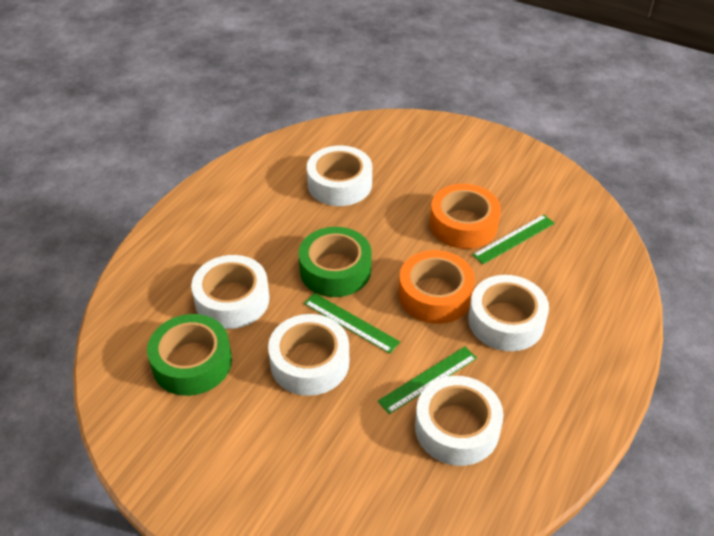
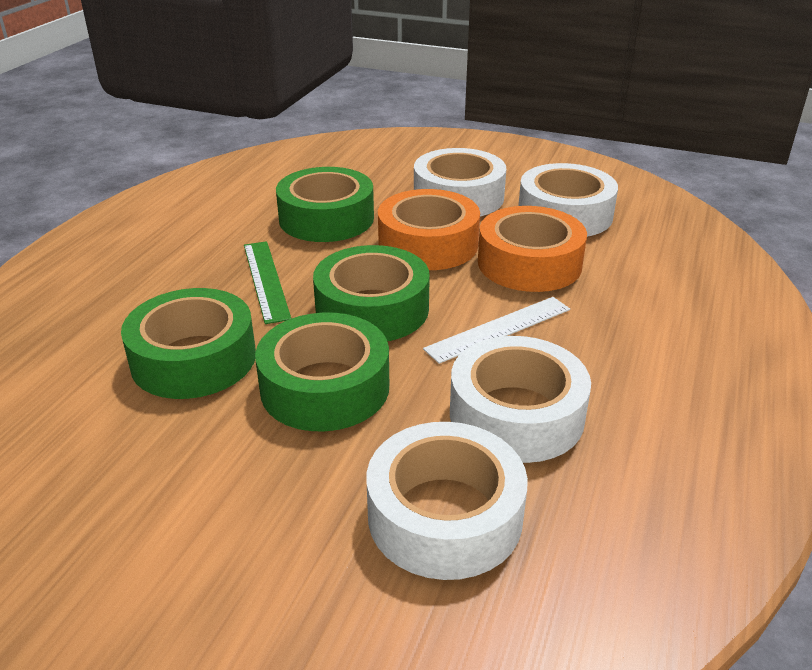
green ruler: 3 -> 1
green tape: 2 -> 4
white ruler: 0 -> 1
white tape: 5 -> 4

